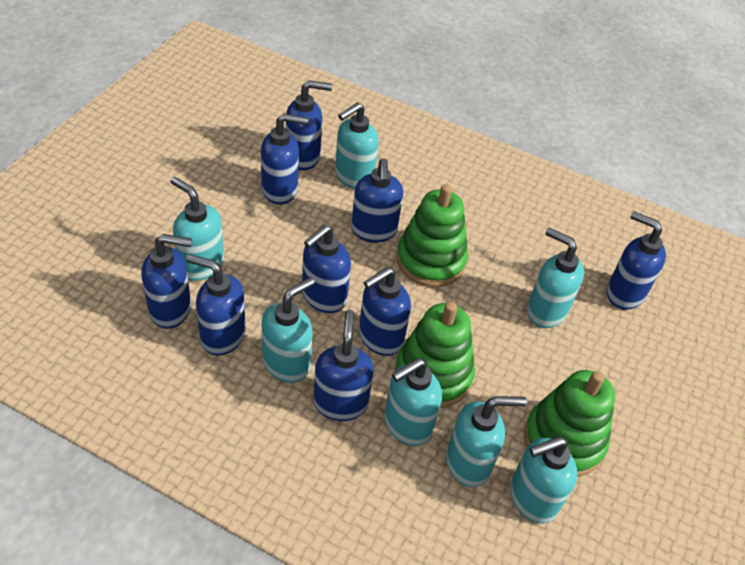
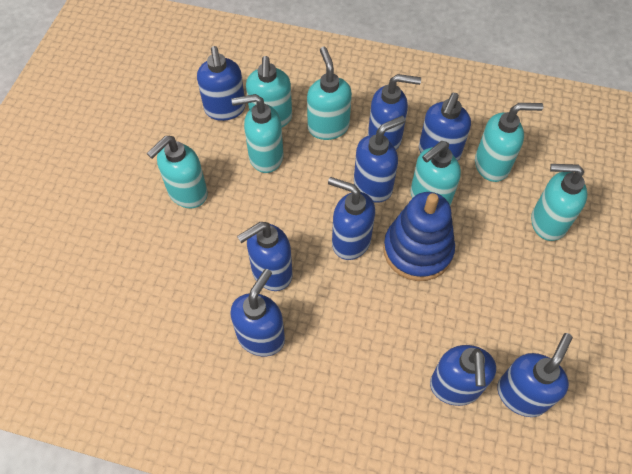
blue stacking toy: 0 -> 1
green stacking toy: 3 -> 0

